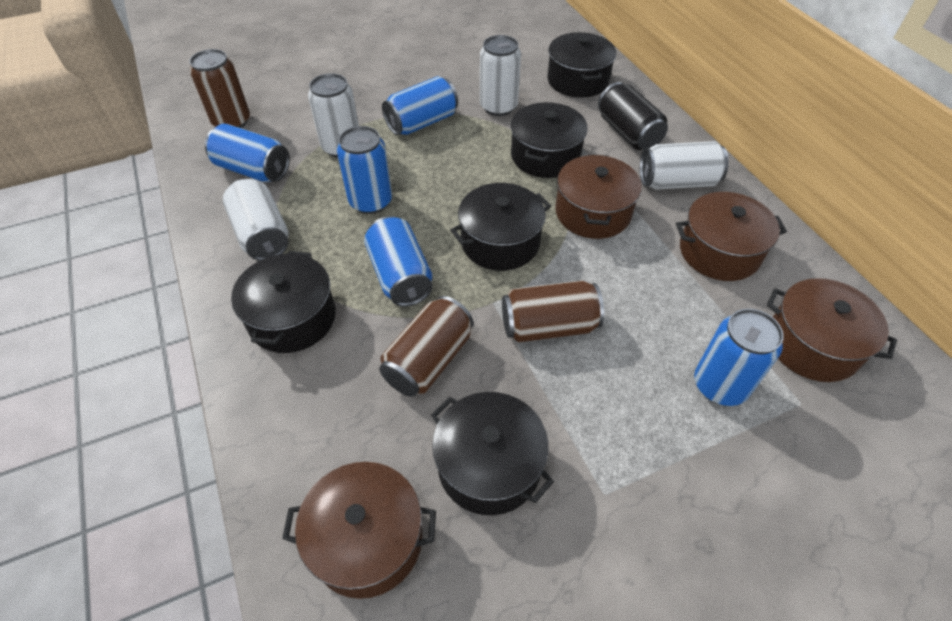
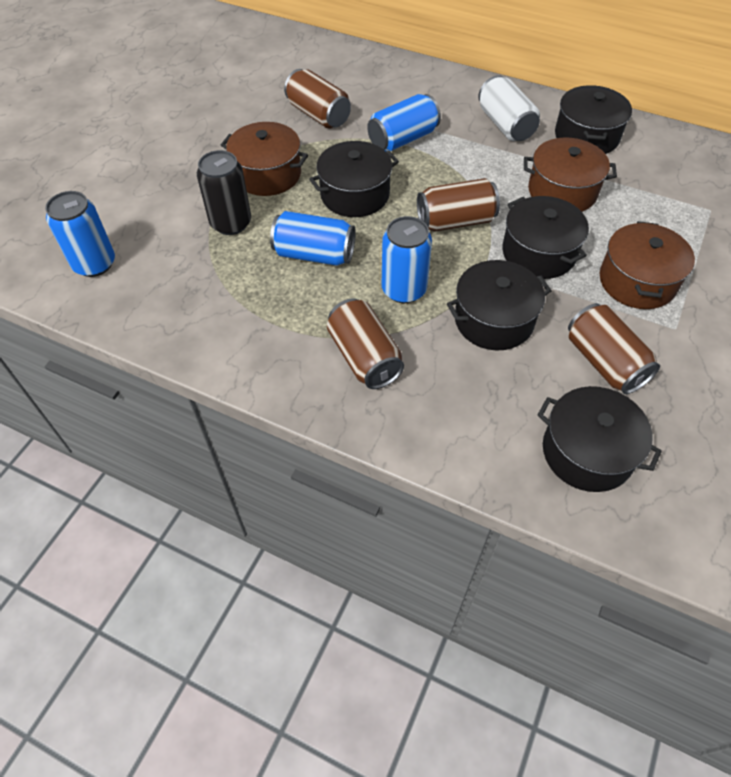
blue can: 5 -> 4
brown can: 3 -> 4
brown pot: 4 -> 3
white can: 4 -> 1

